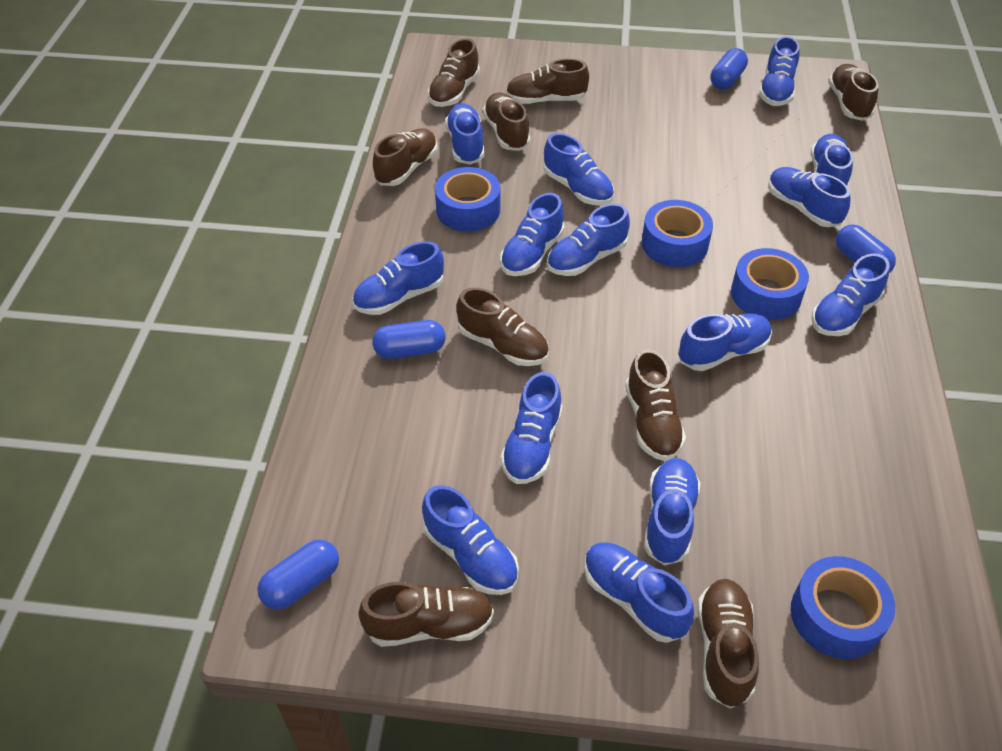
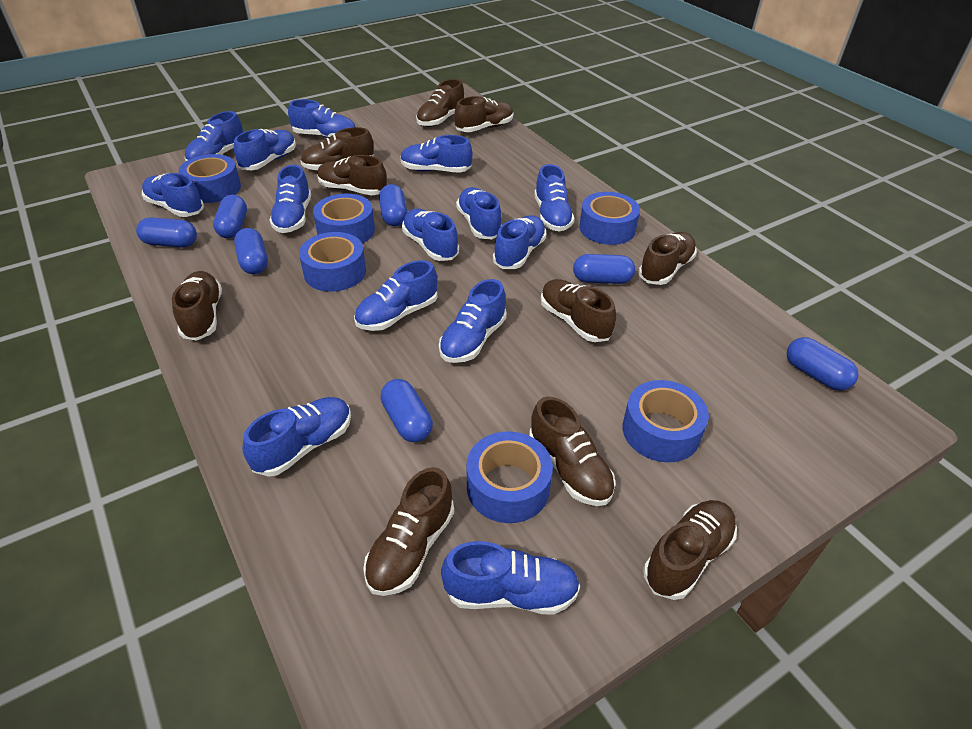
blue capsule: 4 -> 7
blue tape: 4 -> 6
brown shoe: 9 -> 10

